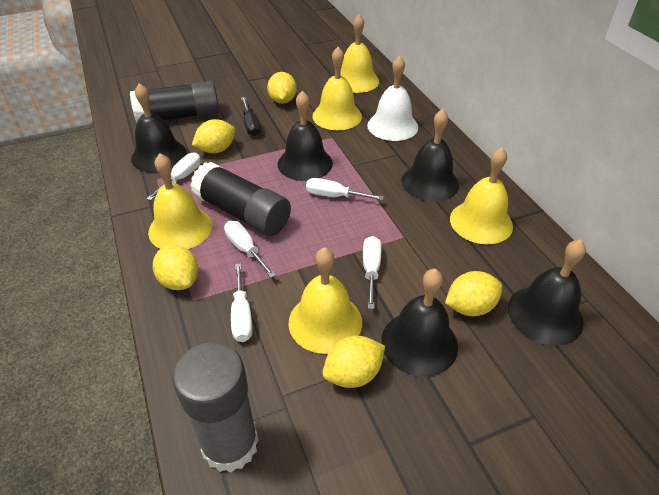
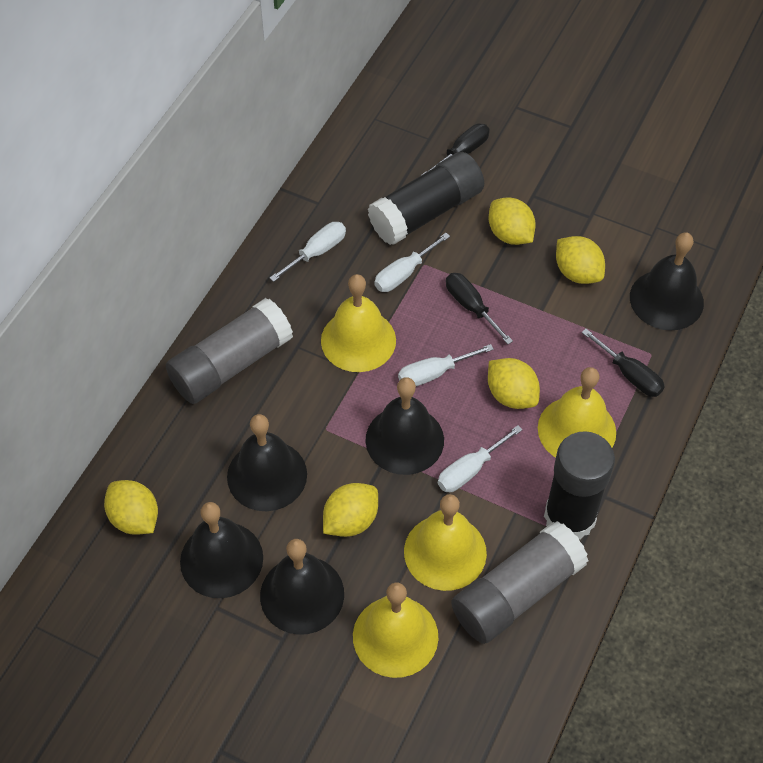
black screwdriver: 1 -> 3
grey glue stick: 1 -> 2
white bell: 1 -> 0
white screwdriver: 5 -> 4
yellow bell: 5 -> 4

